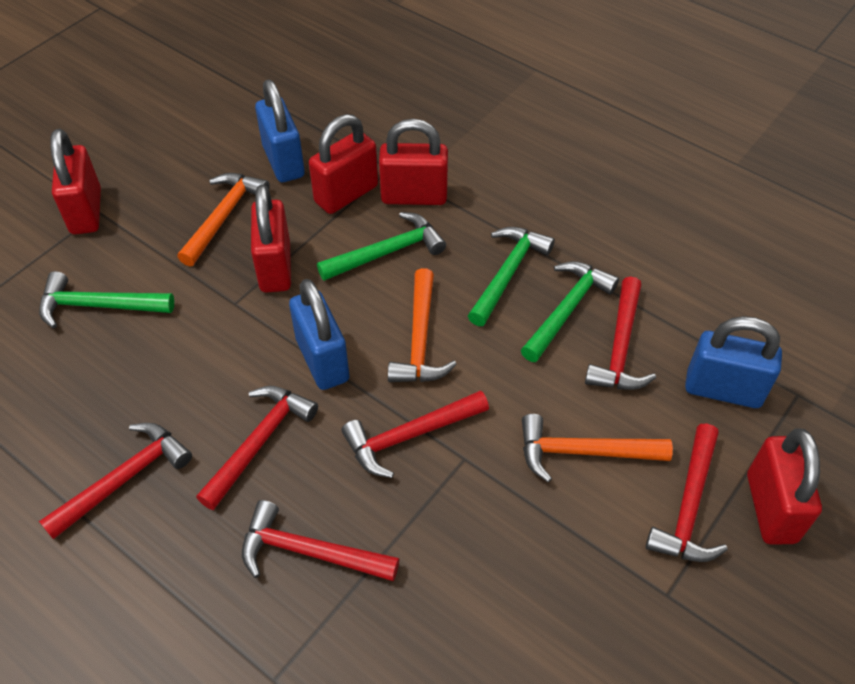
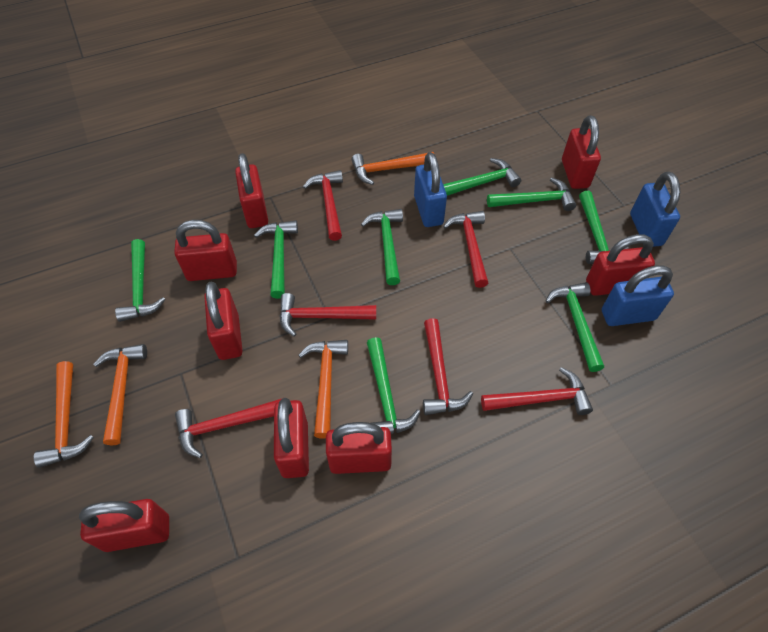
green hammer: 4 -> 8
orange hammer: 3 -> 4
red padlock: 5 -> 8

